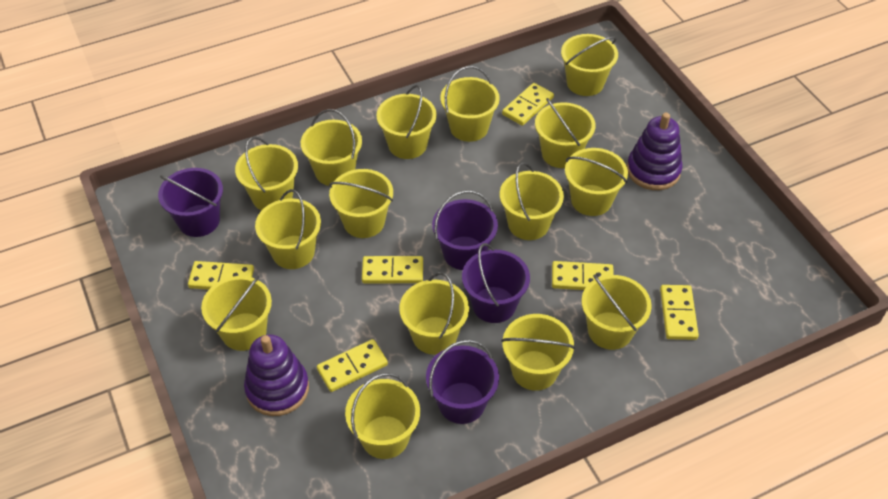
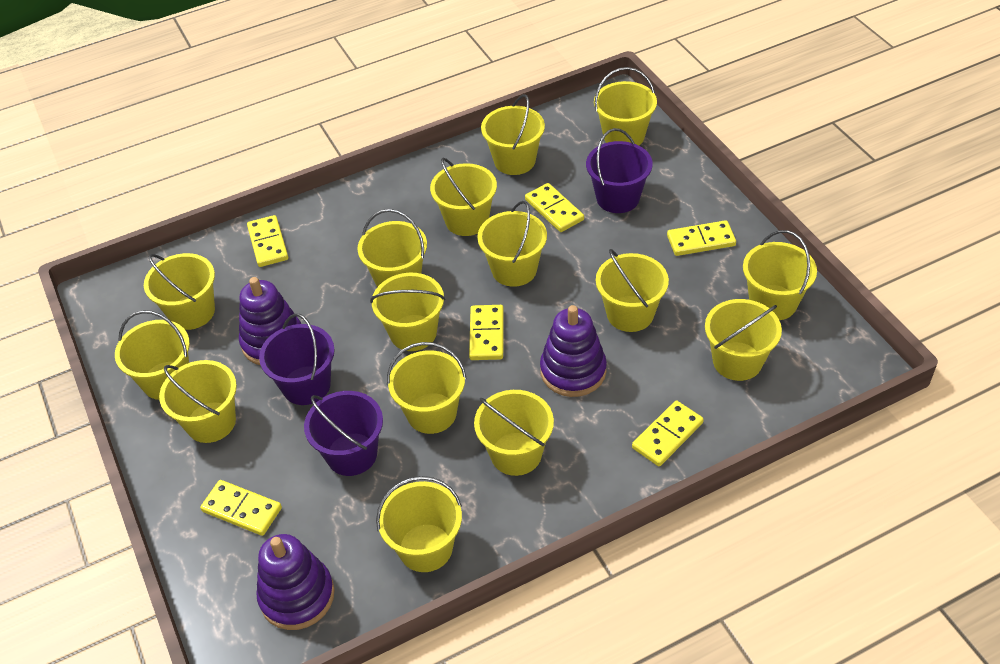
purple bucket: 4 -> 3
purple stacking toy: 2 -> 3

